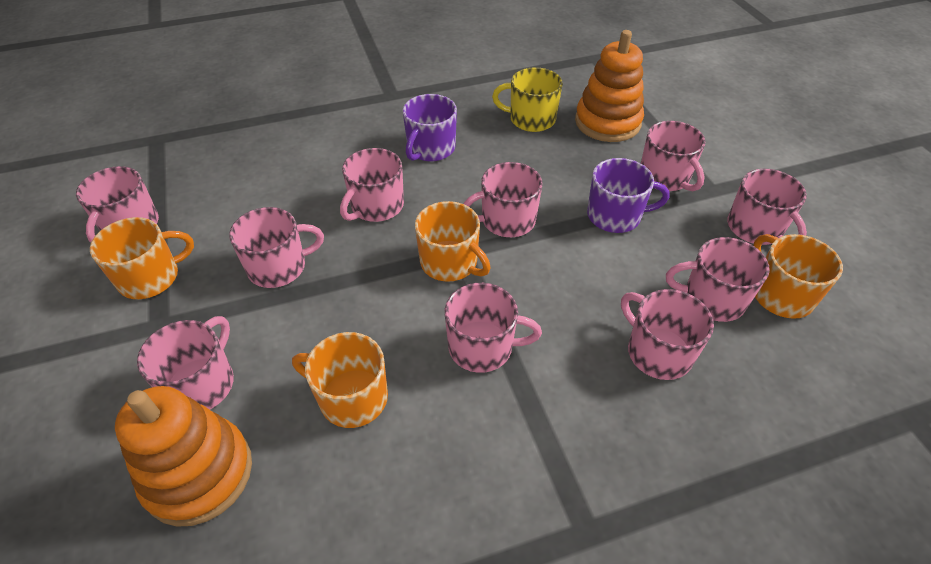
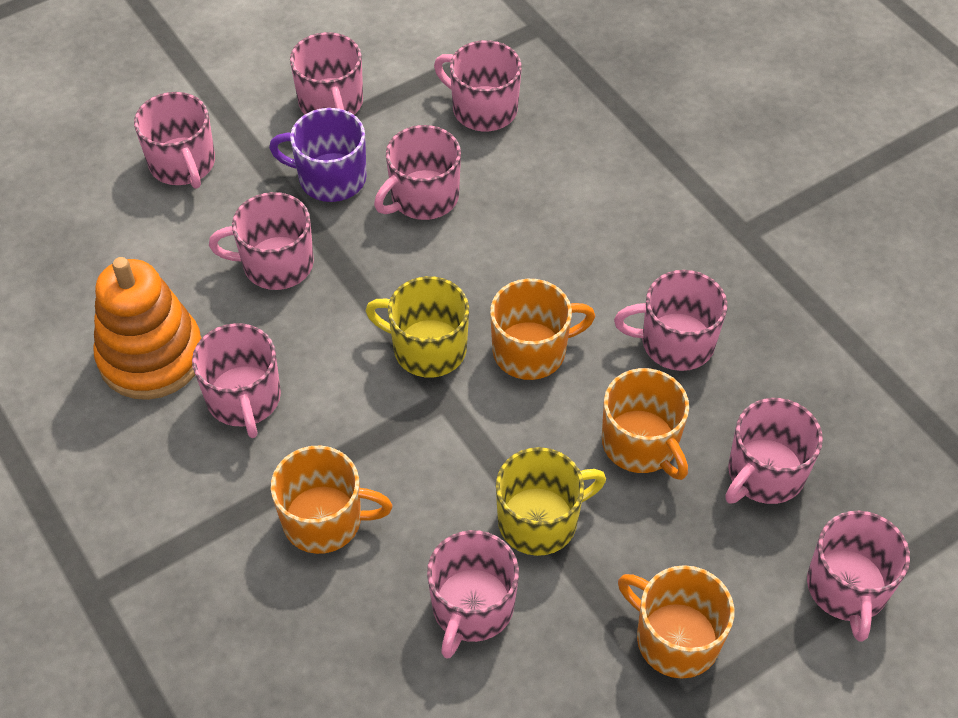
orange stacking toy: 2 -> 1
purple mug: 2 -> 1
yellow mug: 1 -> 2

